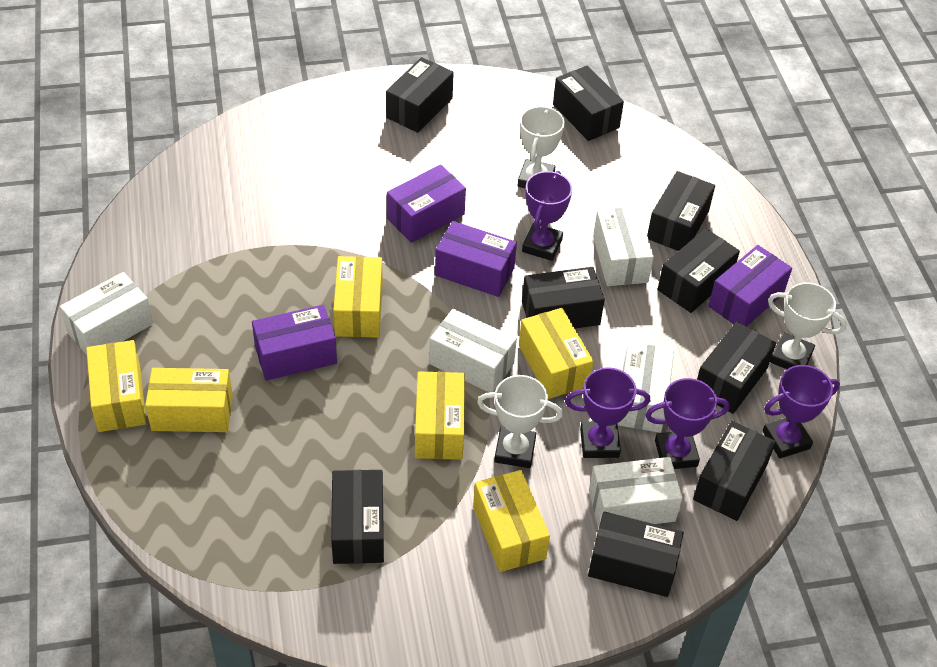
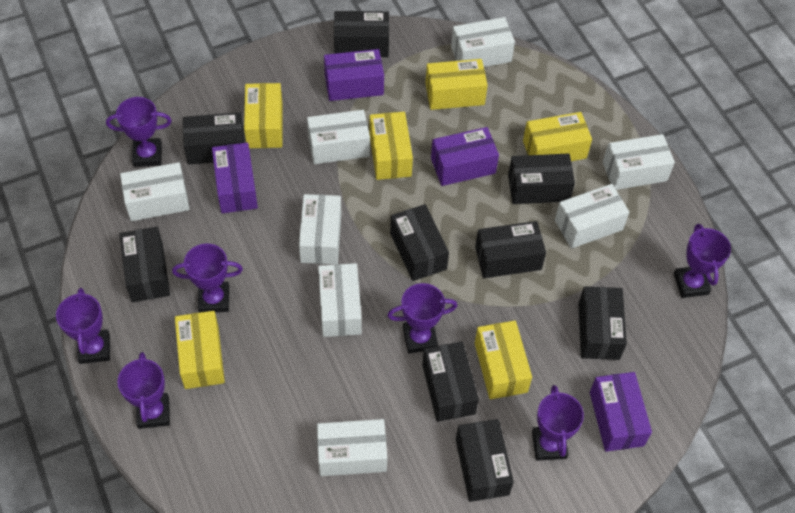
purple trophy: 4 -> 7
white box: 5 -> 8
white trophy: 3 -> 0

